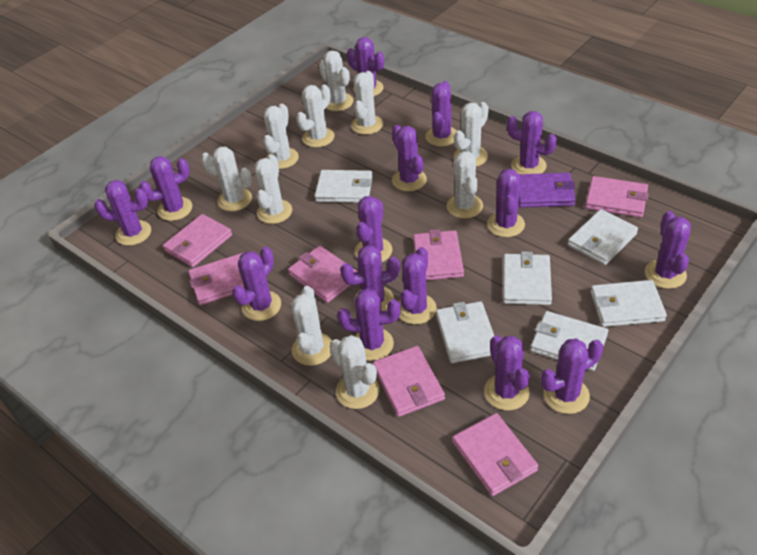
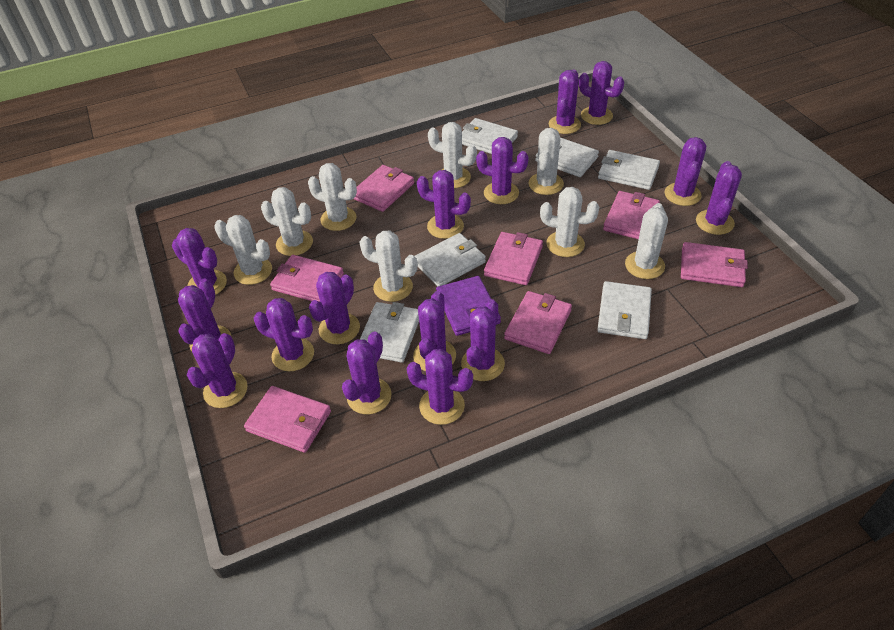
white cactus: 10 -> 8

